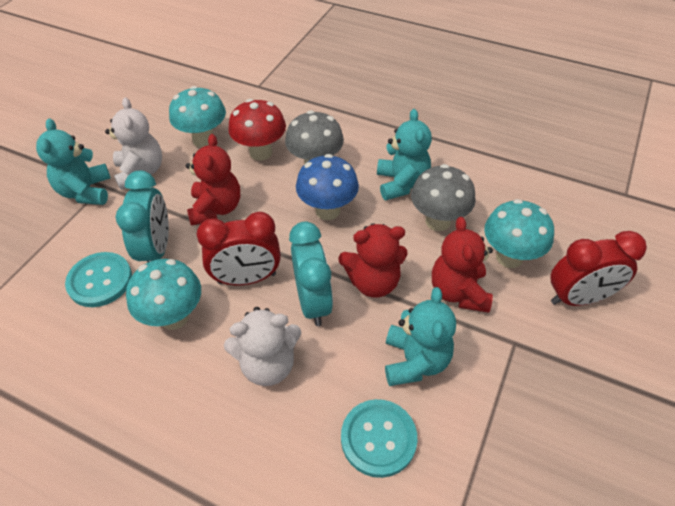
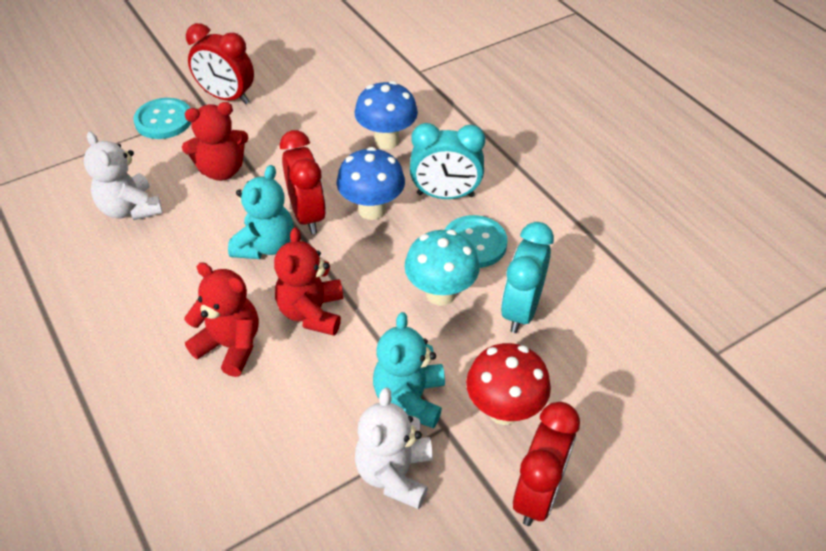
blue mushroom: 1 -> 2
grey mushroom: 2 -> 0
red clock: 2 -> 3
turquoise mushroom: 3 -> 1
turquoise teddy bear: 3 -> 2

